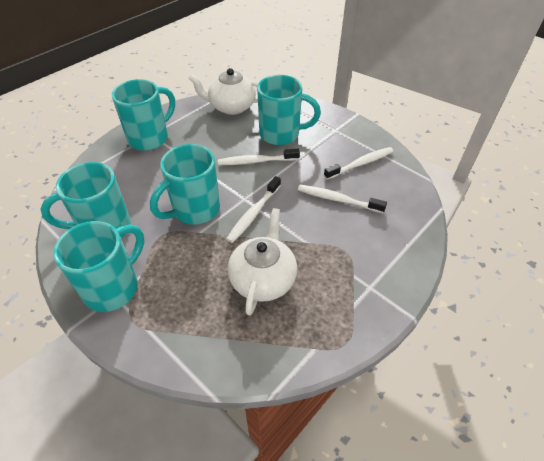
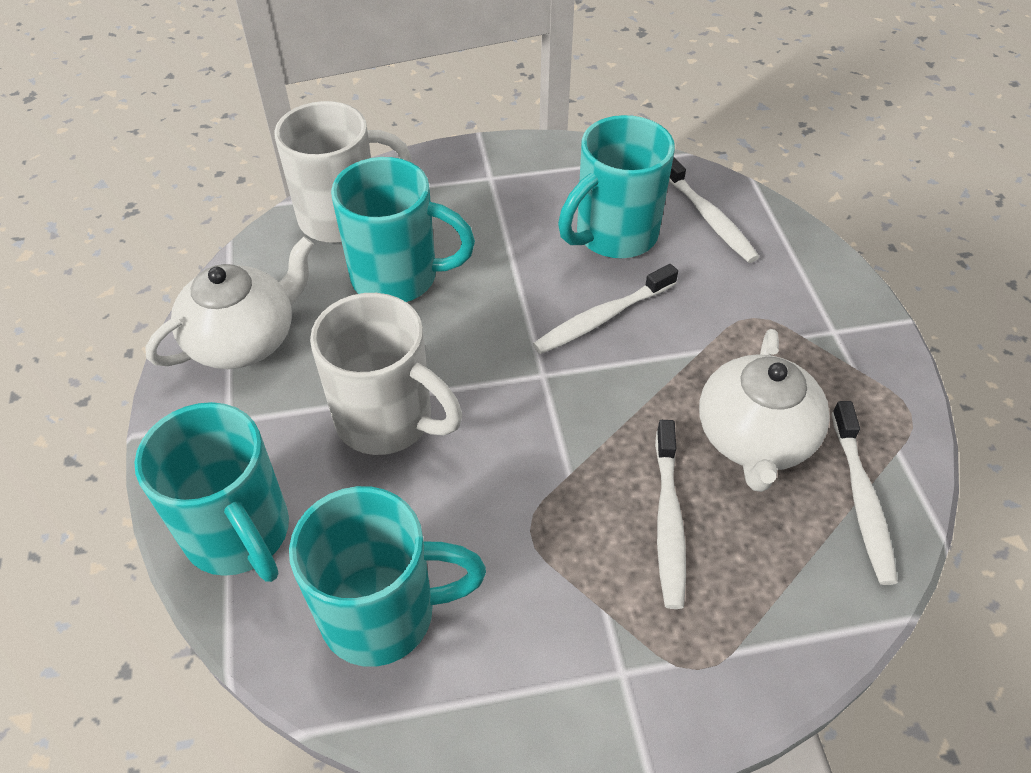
turquoise mug: 5 -> 4
white mug: 0 -> 2

